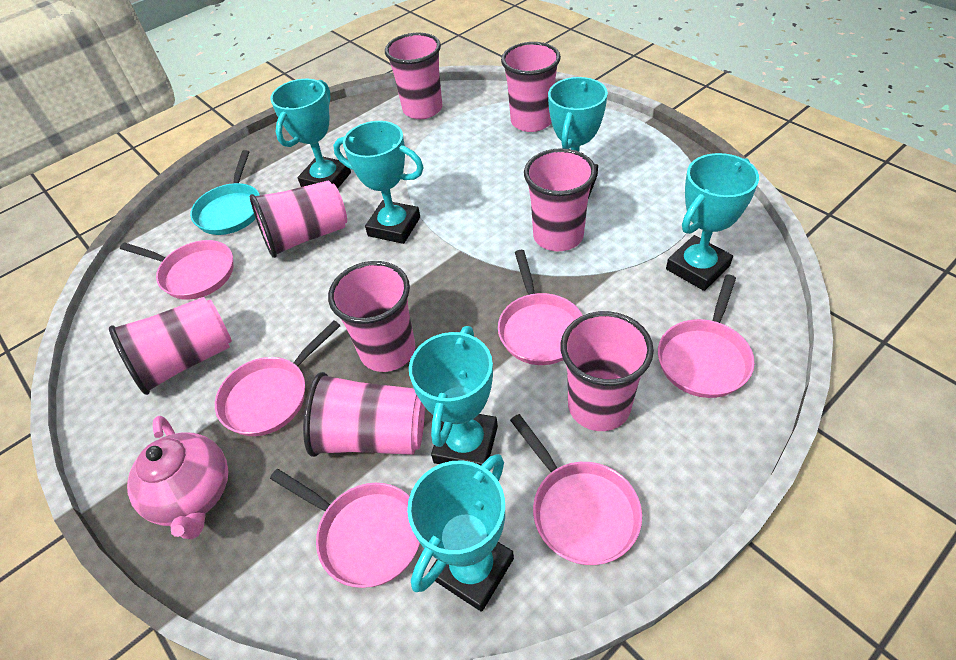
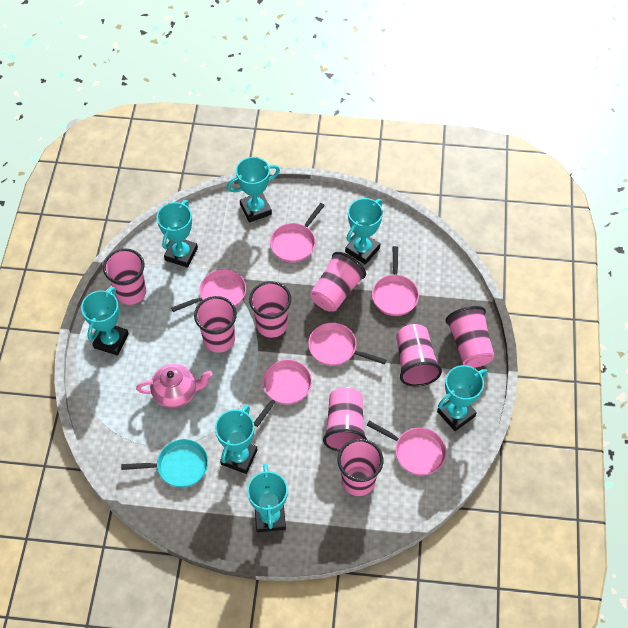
turquoise trophy: 6 -> 7

